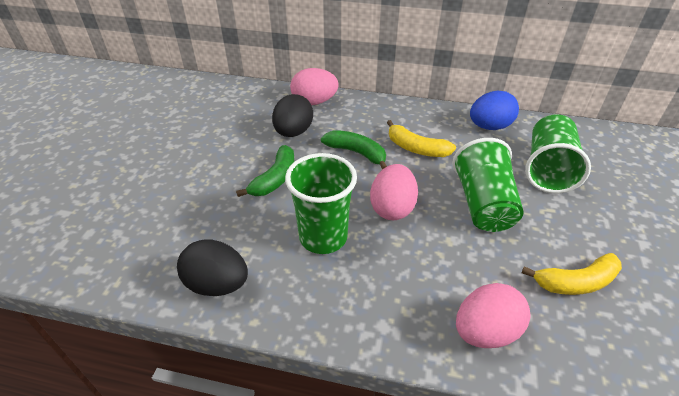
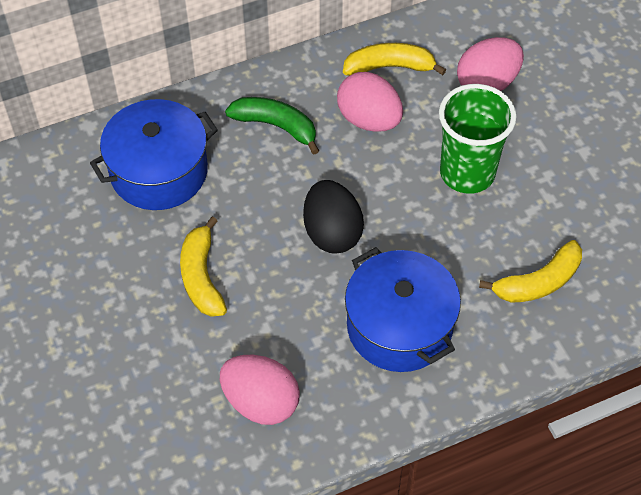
black egg: 2 -> 1
blue egg: 1 -> 0
blue pot: 0 -> 2
green banana: 2 -> 1
green cup: 3 -> 1
yellow banana: 2 -> 3

